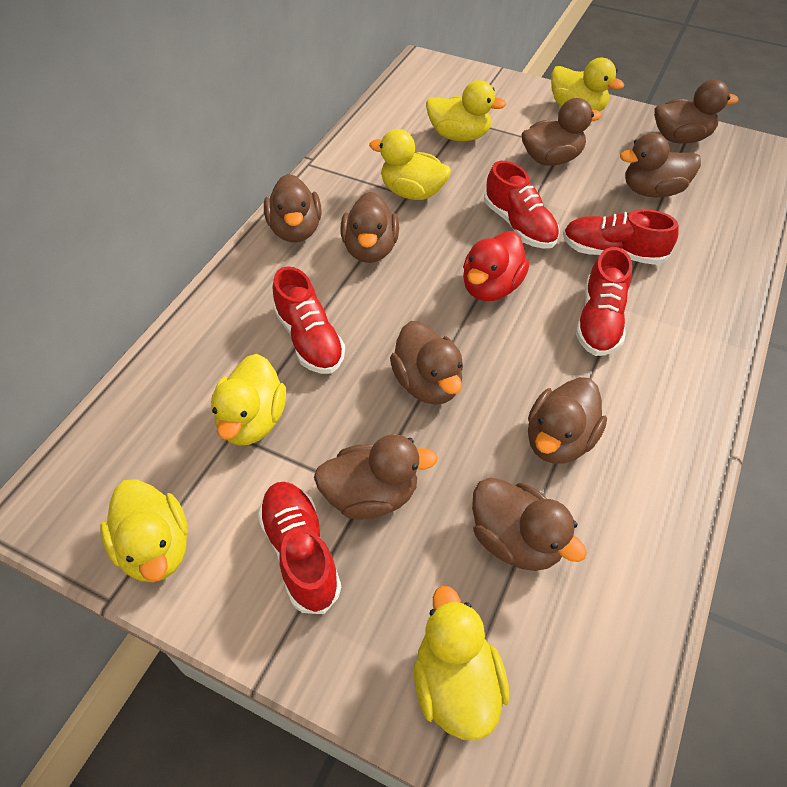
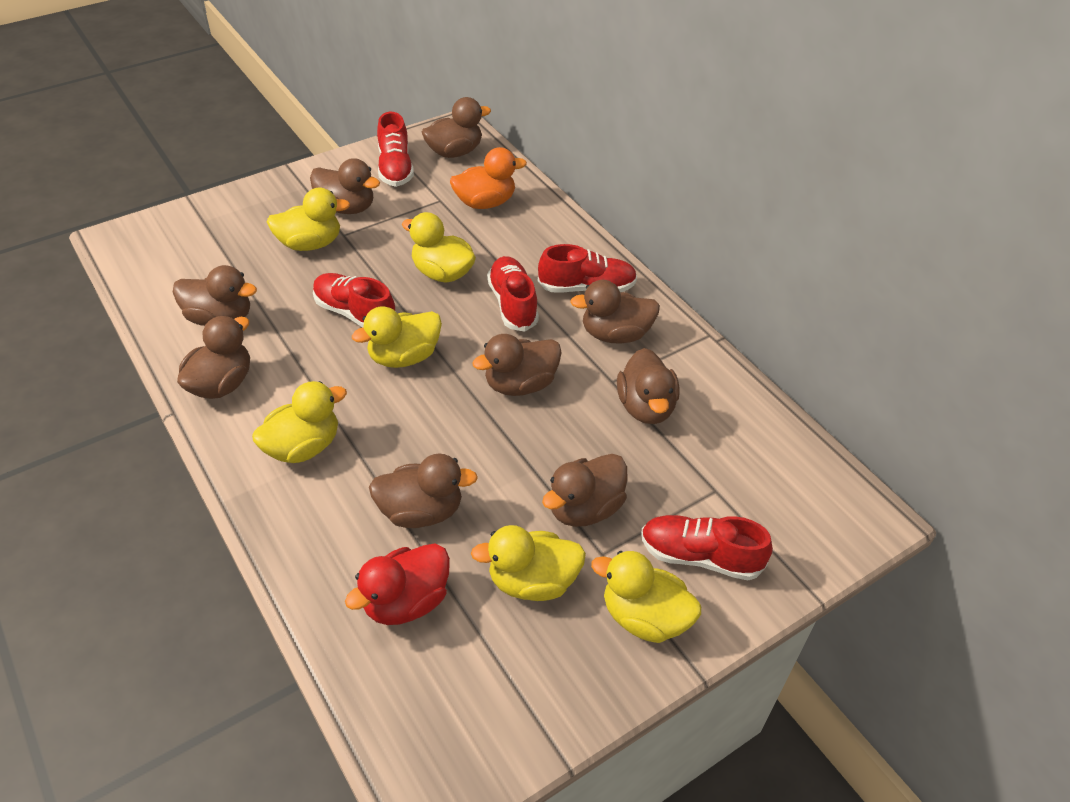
orange duck: 0 -> 1

